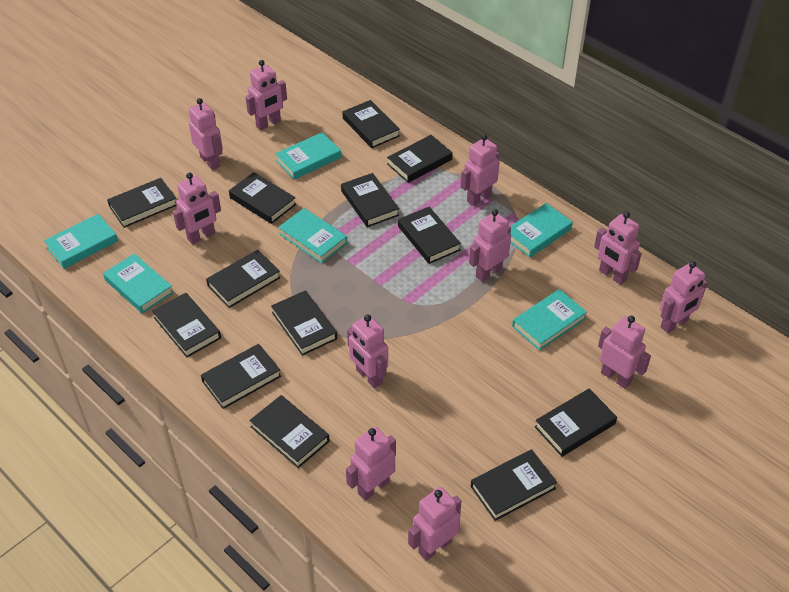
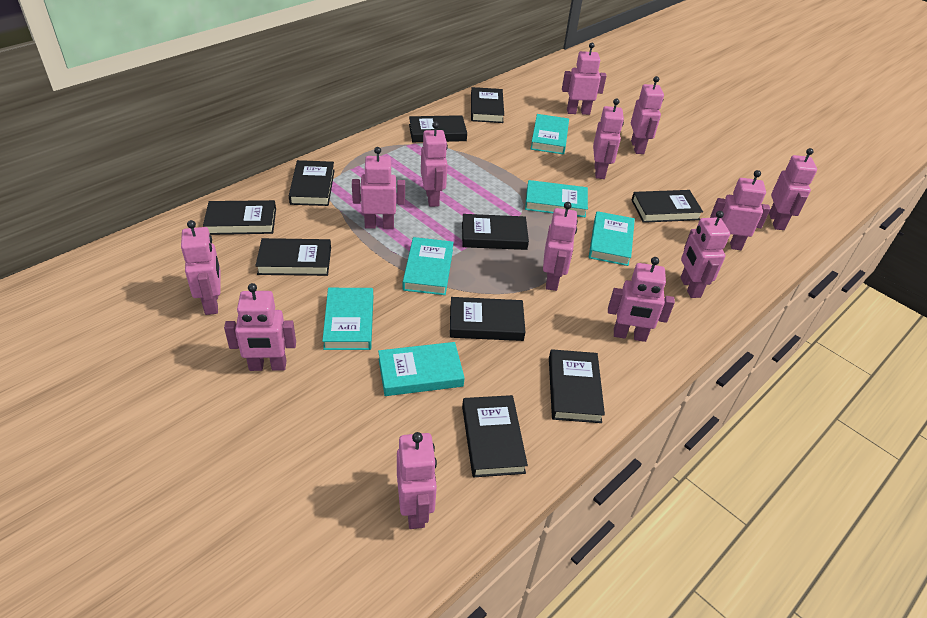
black book: 13 -> 10
pink robot: 11 -> 13

